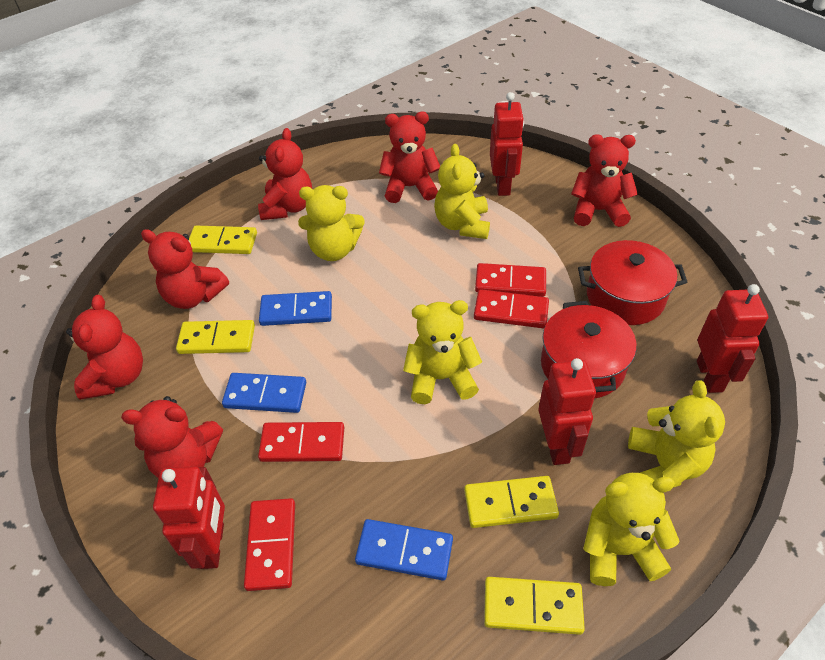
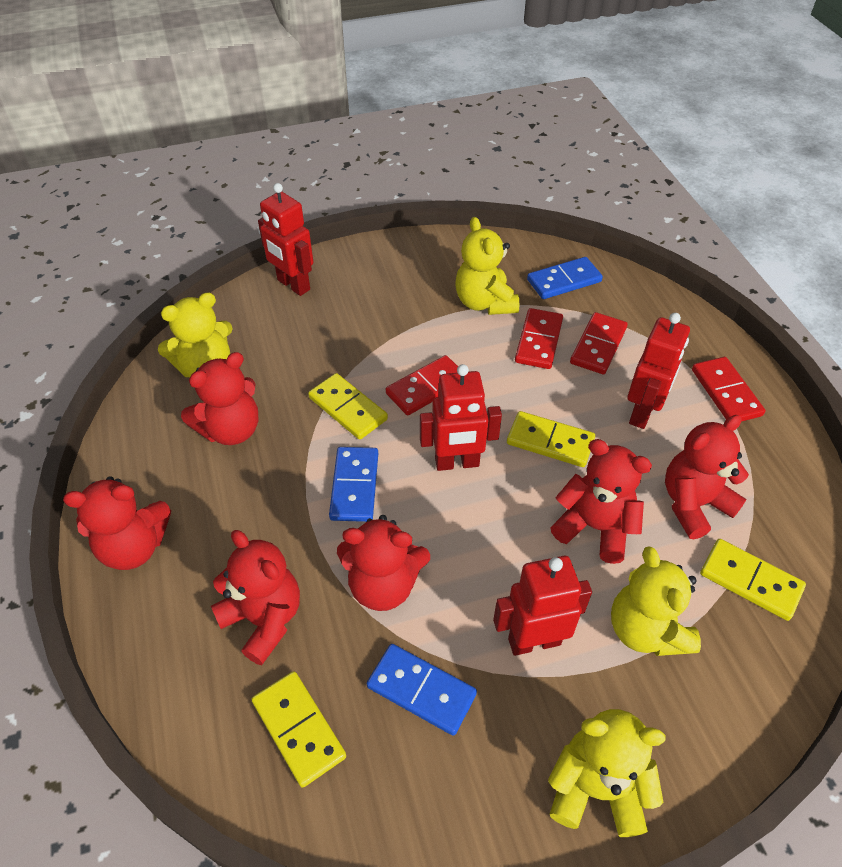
red pot: 2 -> 0
yellow teddy bear: 5 -> 4

